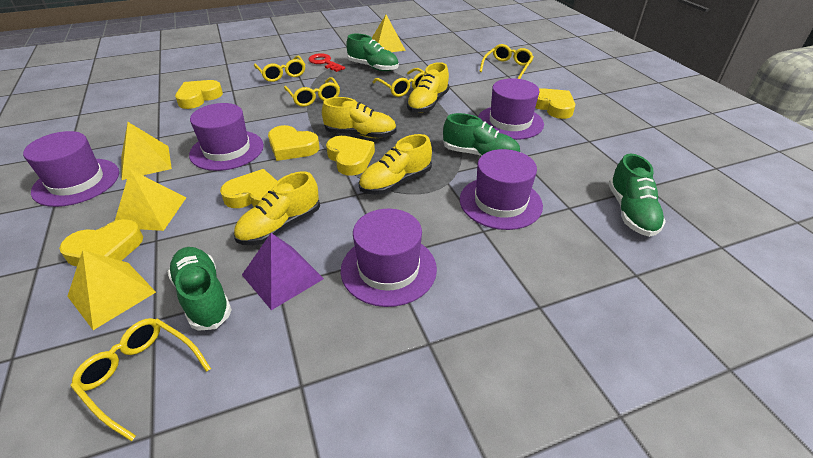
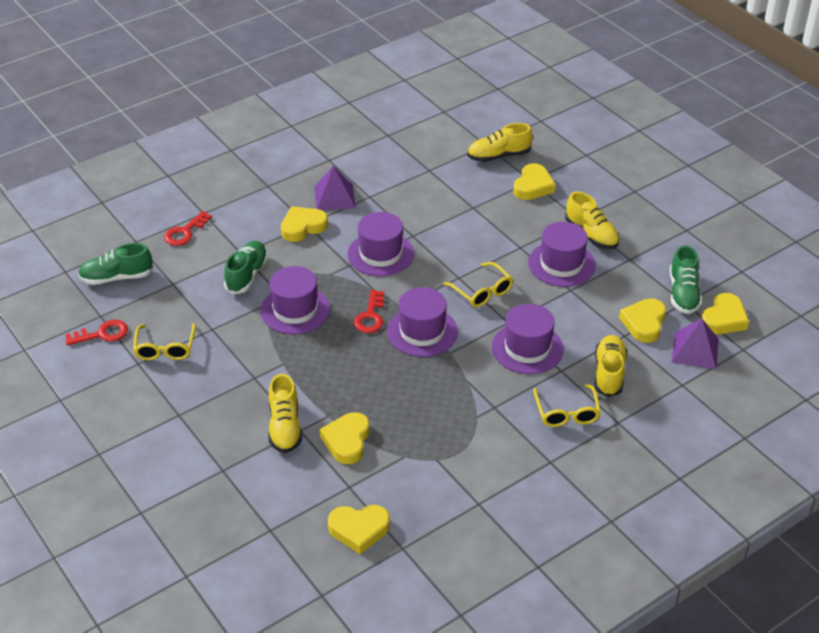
green shoe: 4 -> 3
purple pyramid: 1 -> 2
red key: 1 -> 3
yellow glasses: 5 -> 3
yellow pyramid: 4 -> 0

